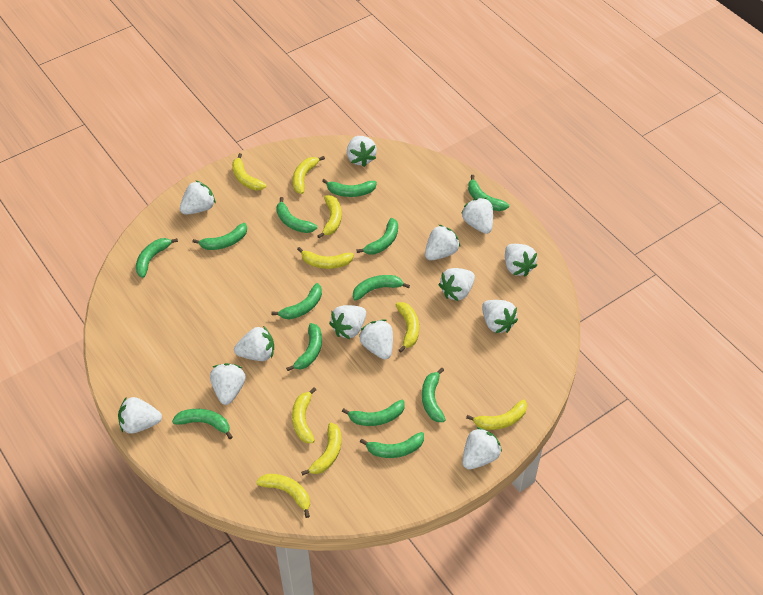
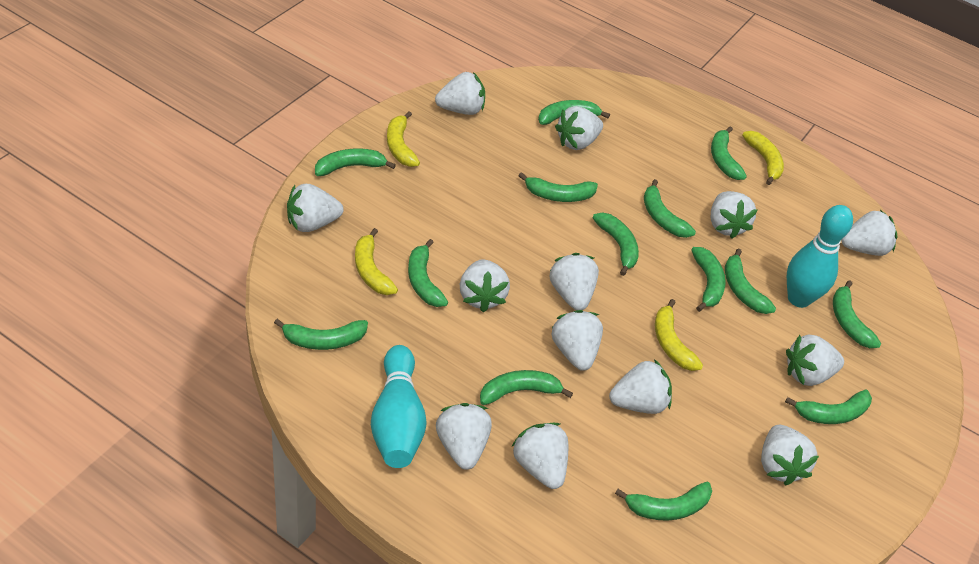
green banana: 13 -> 14
turquoise bowling pin: 0 -> 2
yellow banana: 9 -> 4

